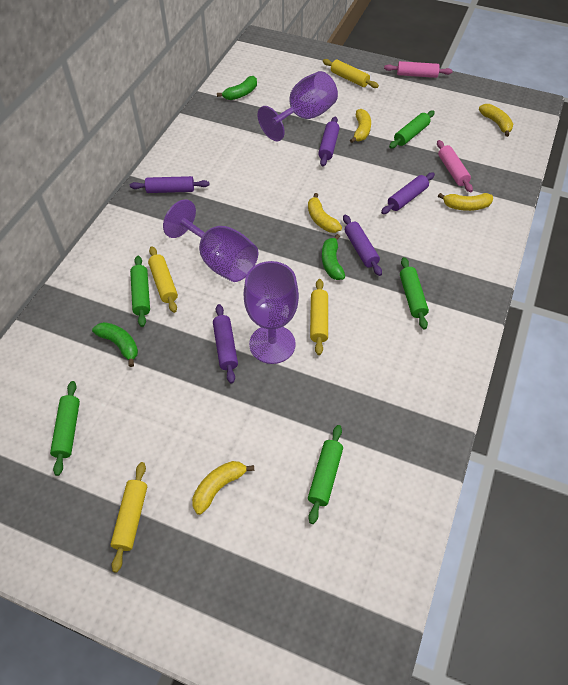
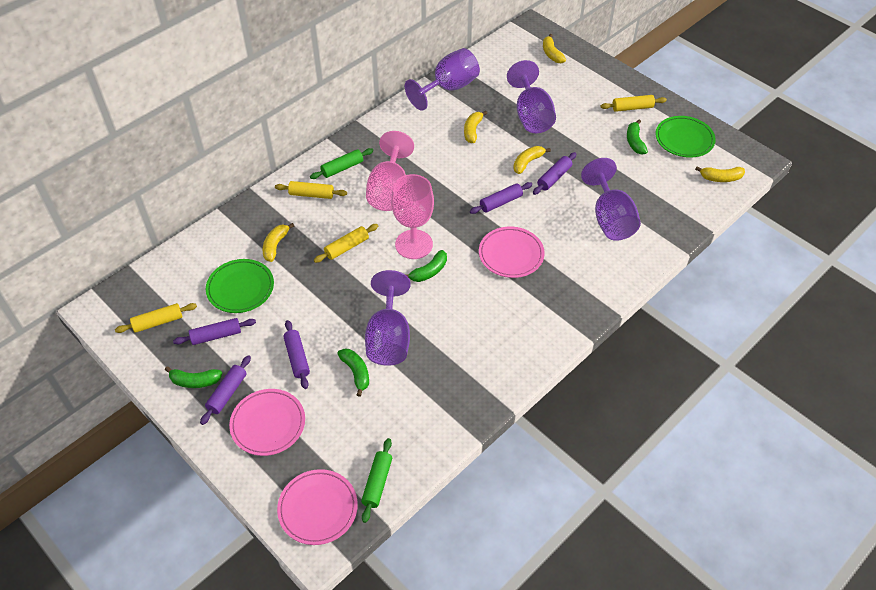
green banana: 3 -> 4
green plate: 0 -> 2
green rolling pin: 5 -> 2
pink goblet: 0 -> 2
pink plate: 0 -> 3
pink rolling pin: 2 -> 0
purple goblet: 3 -> 4

